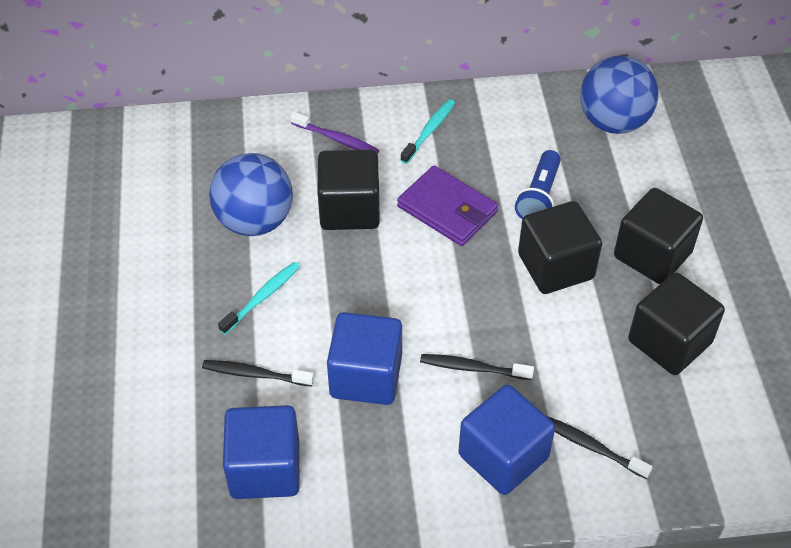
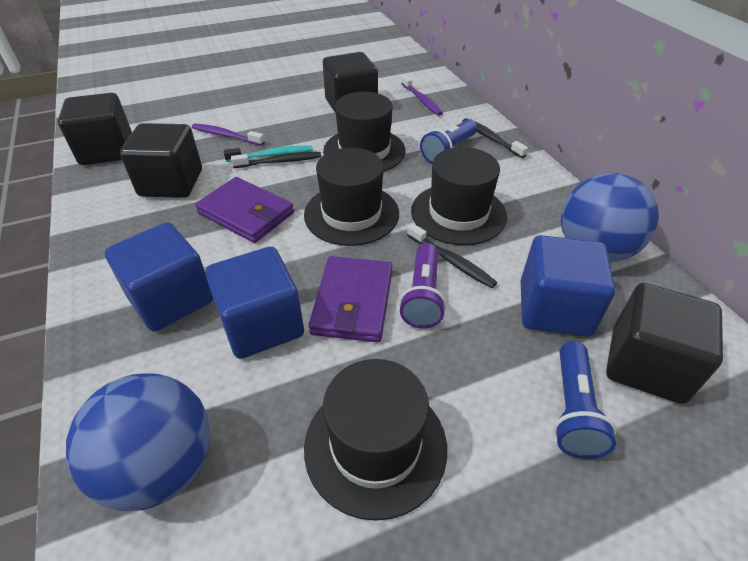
black hat: 0 -> 4
blue flashlight: 1 -> 2
purple flashlight: 0 -> 1
purple toothbrush: 1 -> 2
purple wallet: 1 -> 2
turquoise toothbrush: 2 -> 1

